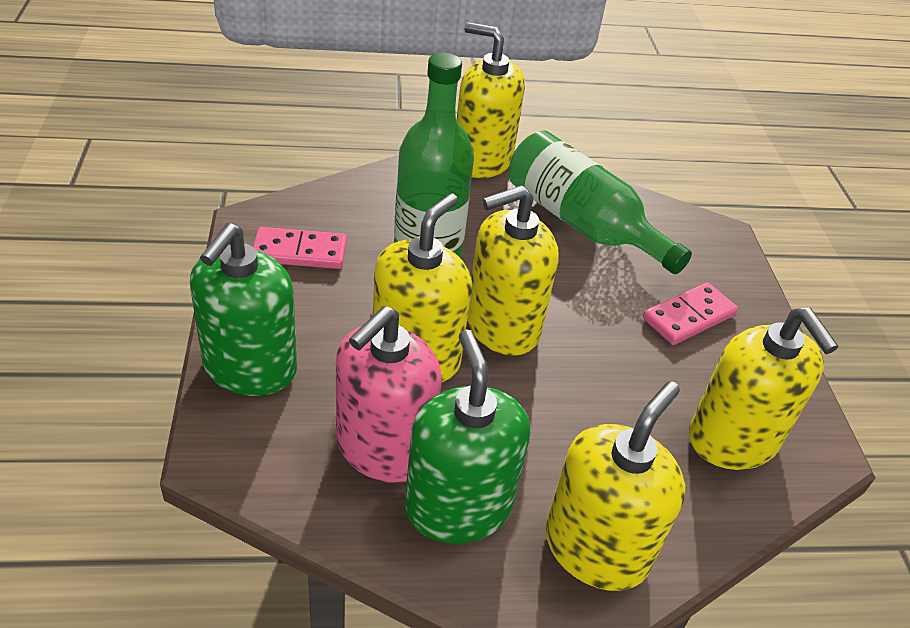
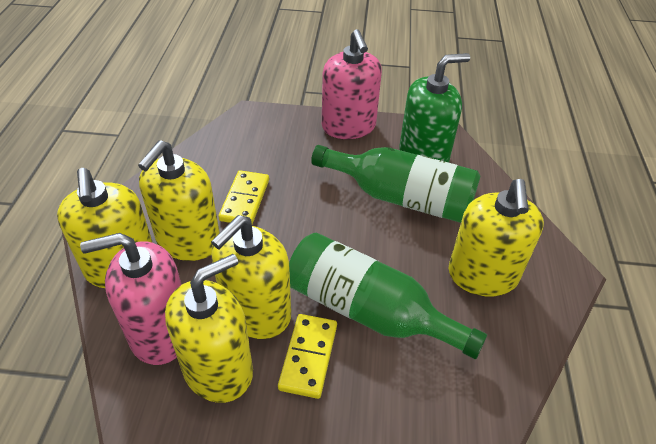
green soap dispenser: 2 -> 1
pink domino: 2 -> 0
pink soap dispenser: 1 -> 2
yellow domino: 0 -> 2

